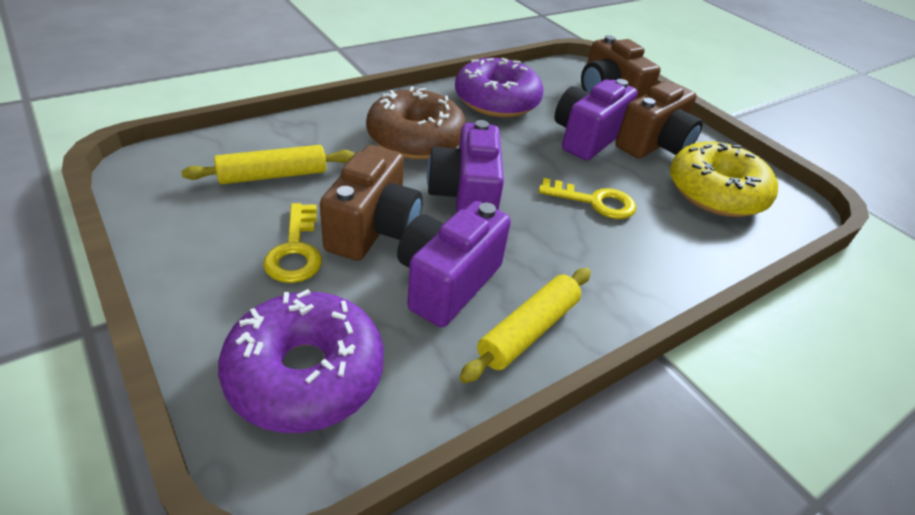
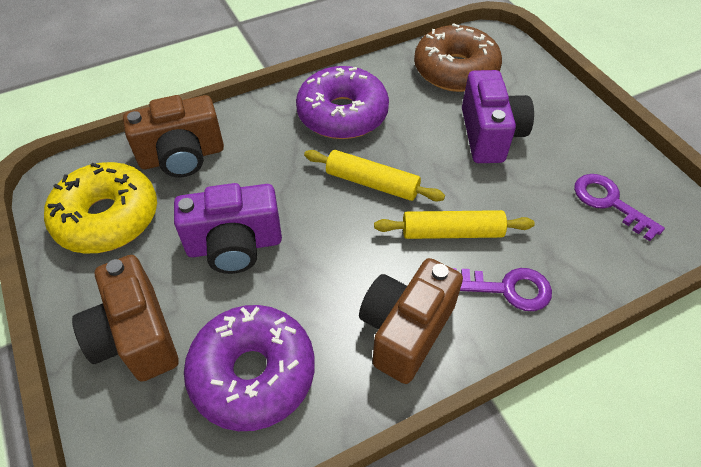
purple camera: 3 -> 2
purple key: 0 -> 2
yellow key: 2 -> 0

